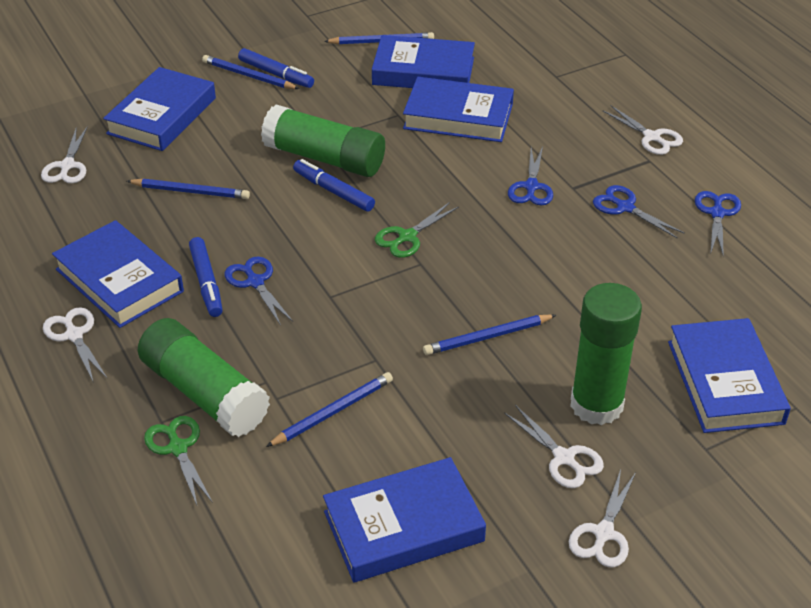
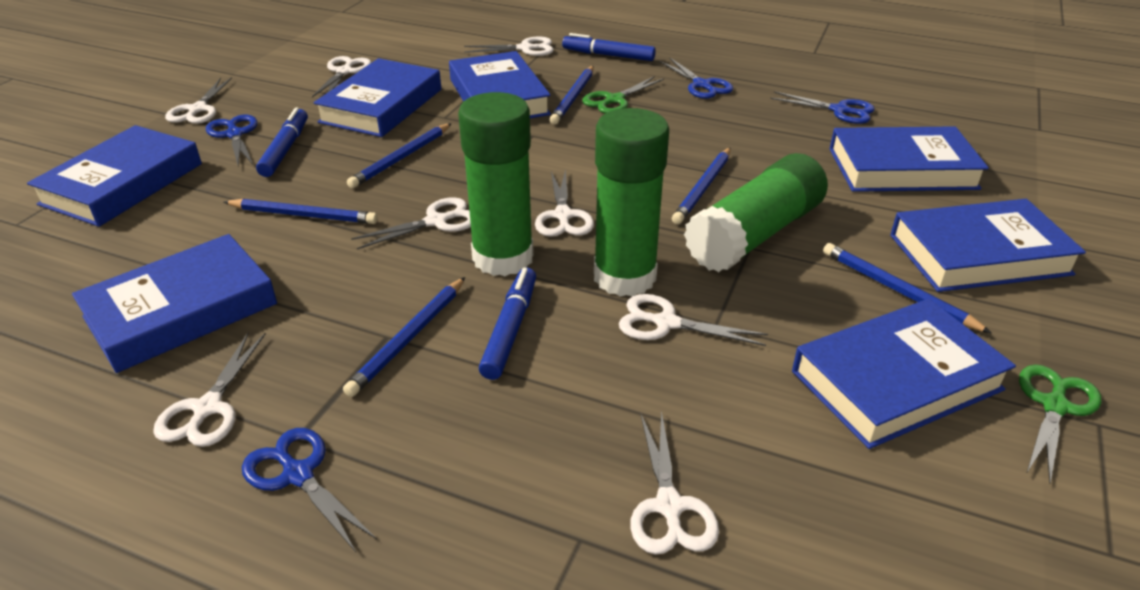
blue book: 6 -> 7
blue pencil: 5 -> 6
white scissors: 5 -> 8

